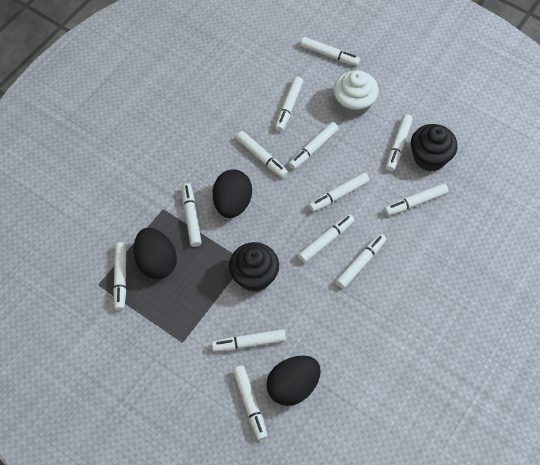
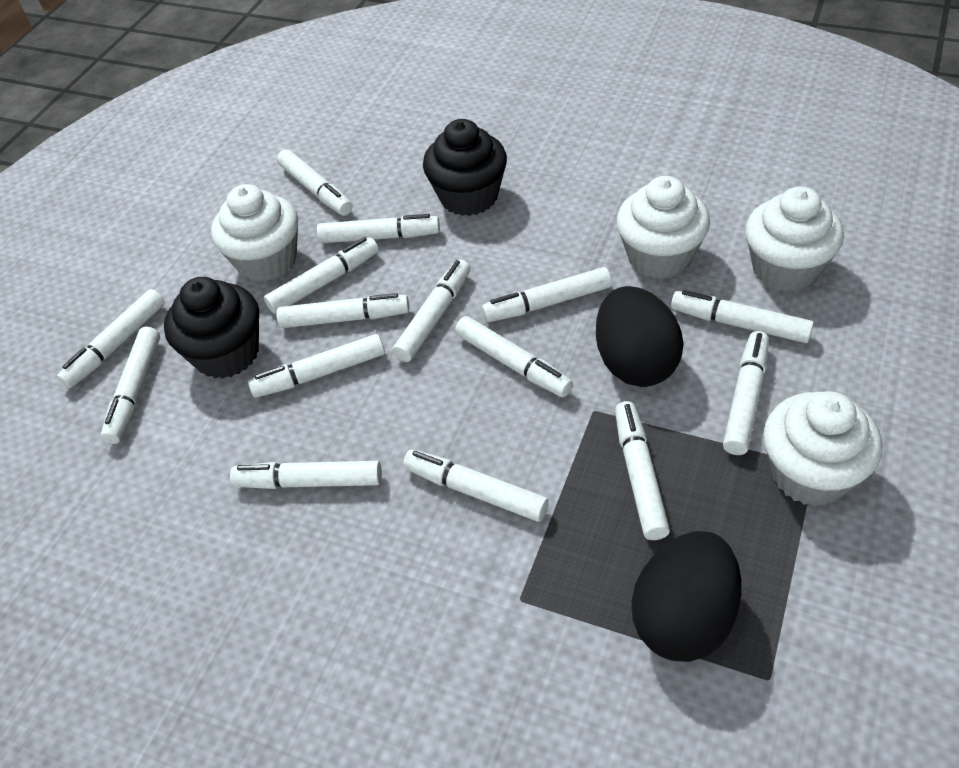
black egg: 3 -> 2
white cupcake: 1 -> 4
white marker: 13 -> 15

